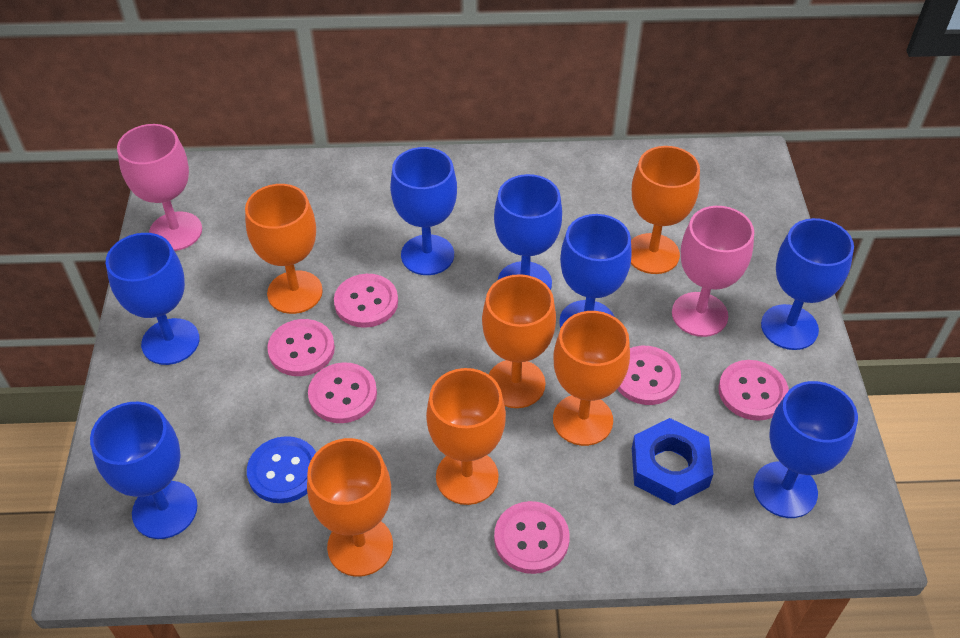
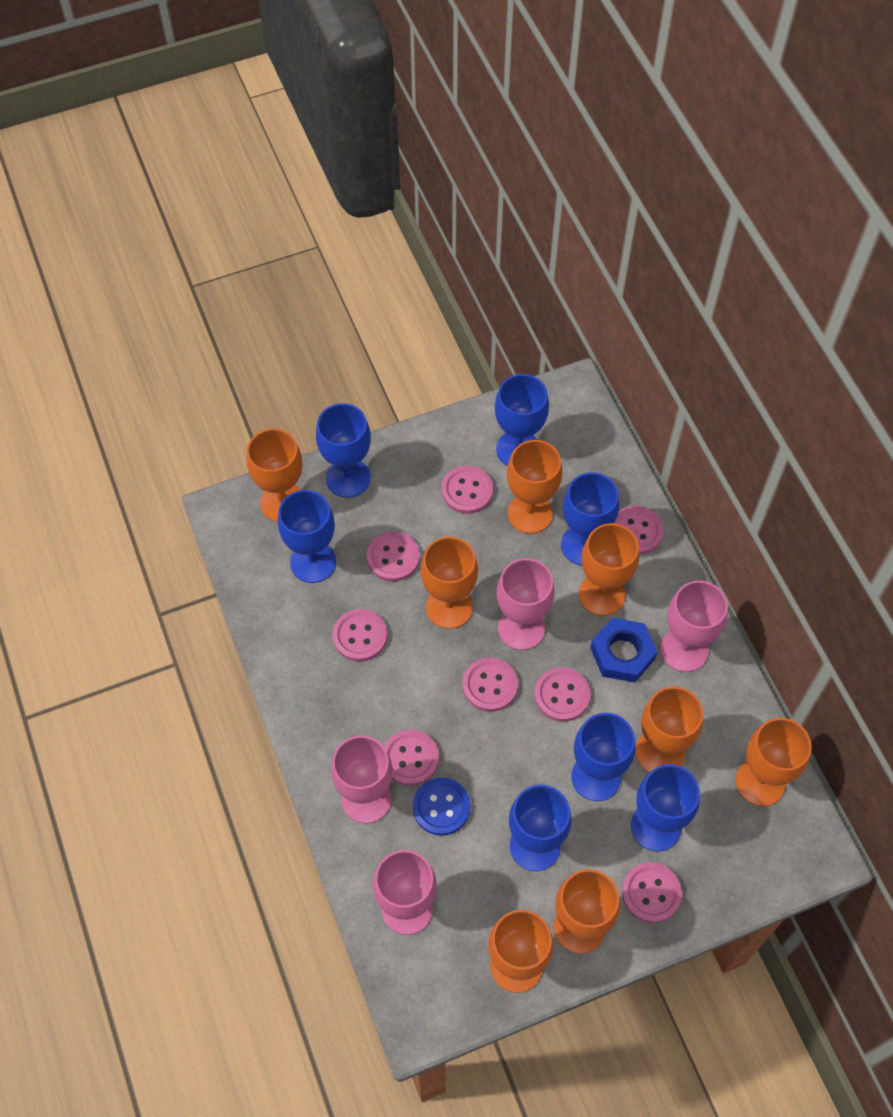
orange goblet: 6 -> 8
pink button: 6 -> 8
pink goblet: 2 -> 4

